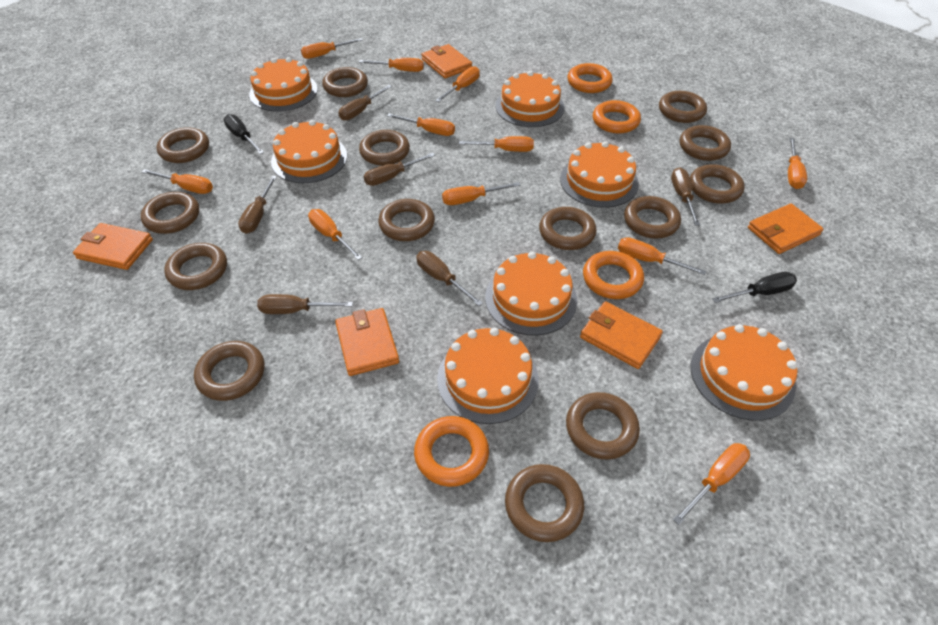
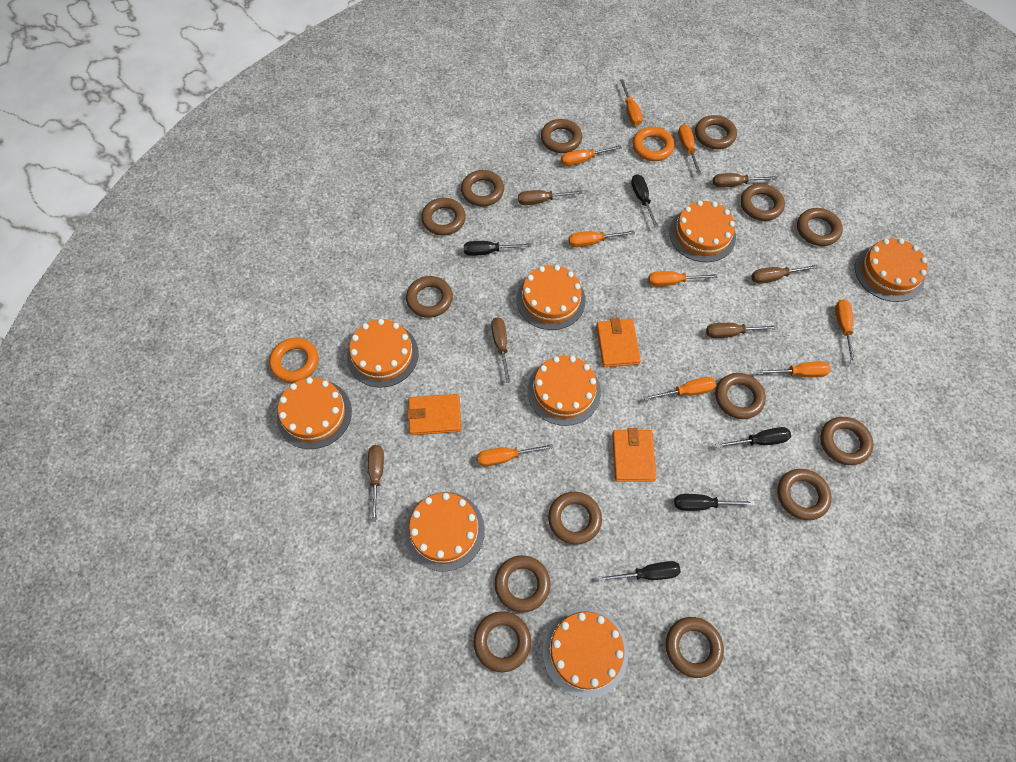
black screwdriver: 2 -> 5
orange cake: 7 -> 8
orange ring: 4 -> 2
orange screwdriver: 11 -> 9
orange wallet: 5 -> 3

